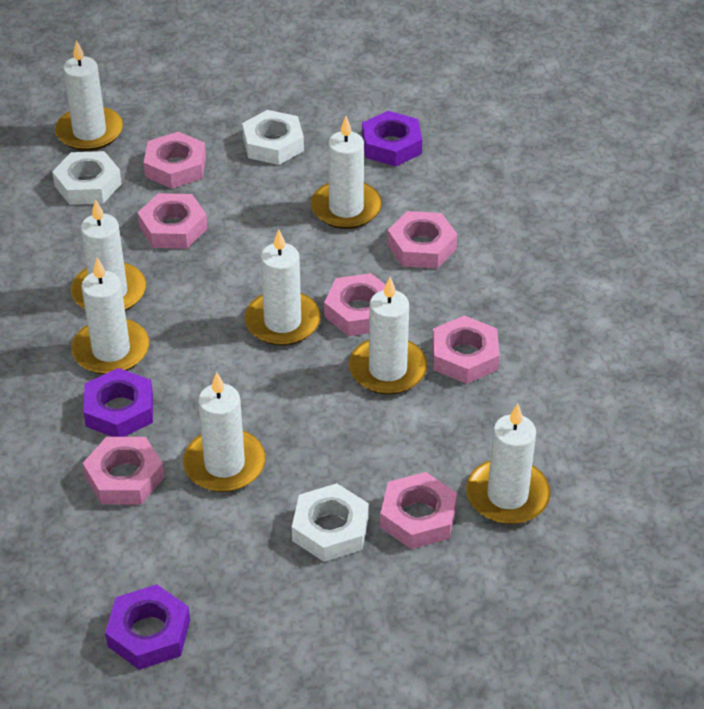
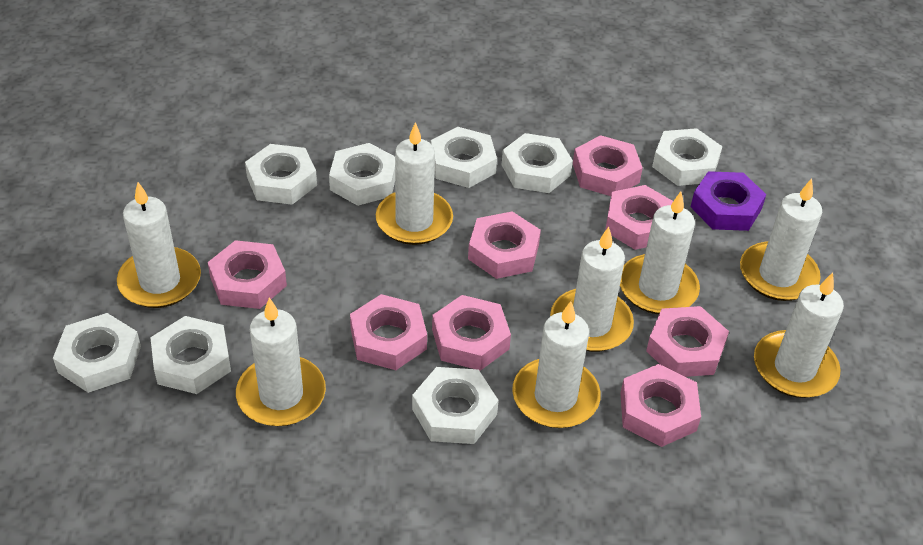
pink nut: 7 -> 8
purple nut: 3 -> 1
white nut: 3 -> 8

